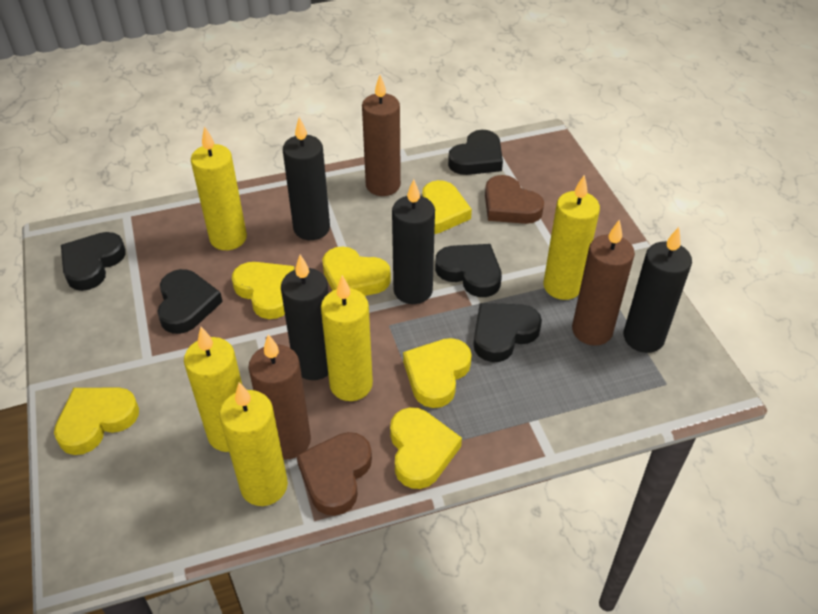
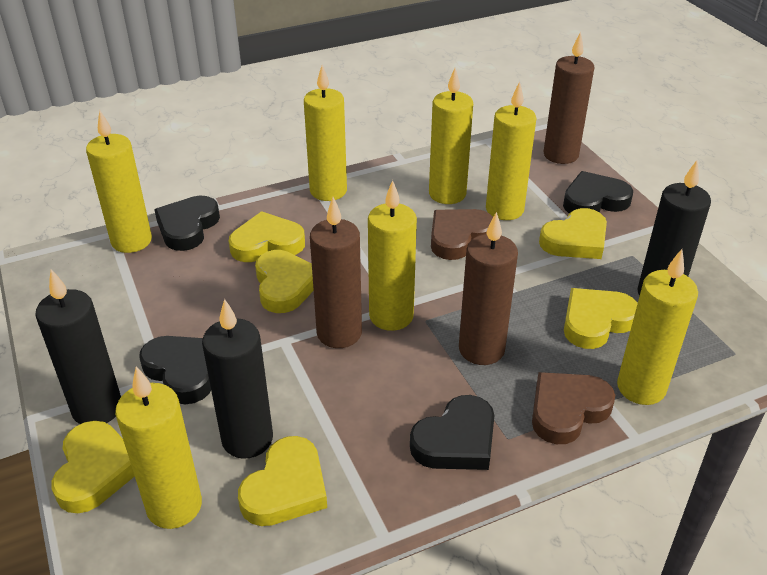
black candle: 4 -> 3
black heart: 5 -> 4
yellow candle: 5 -> 7

